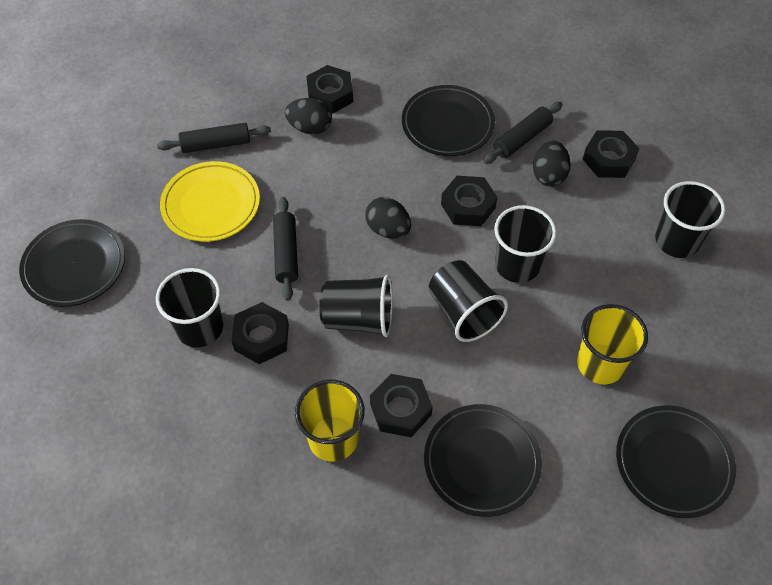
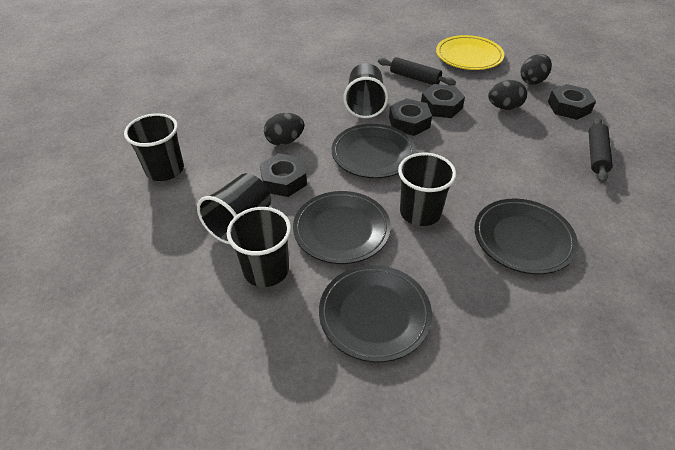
black nut: 5 -> 4
black rolling pin: 3 -> 2
yellow cup: 2 -> 0

